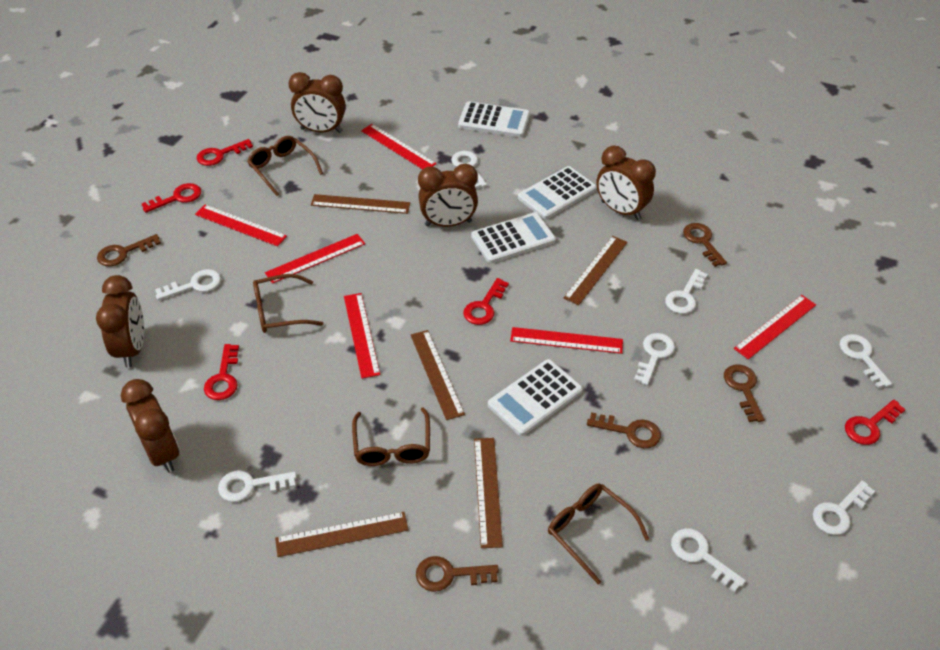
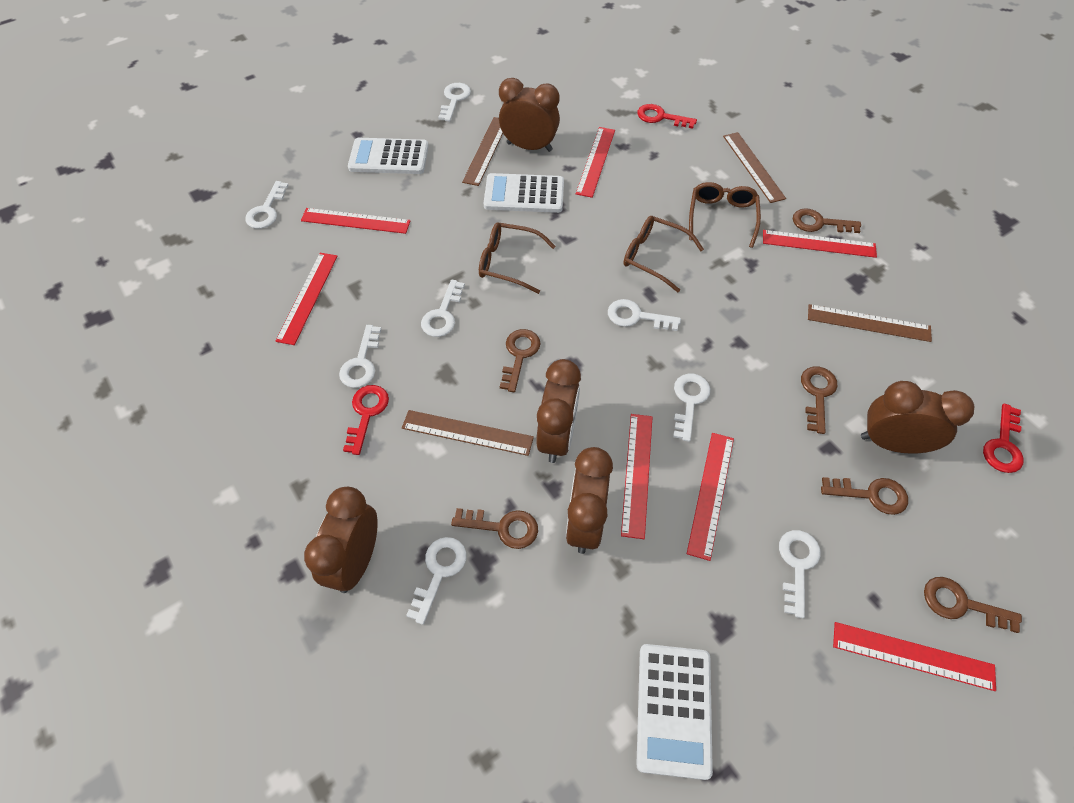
brown glasses: 4 -> 3
brown key: 5 -> 6
brown ruler: 5 -> 4
red key: 5 -> 3
red ruler: 6 -> 7
white calculator: 4 -> 3

